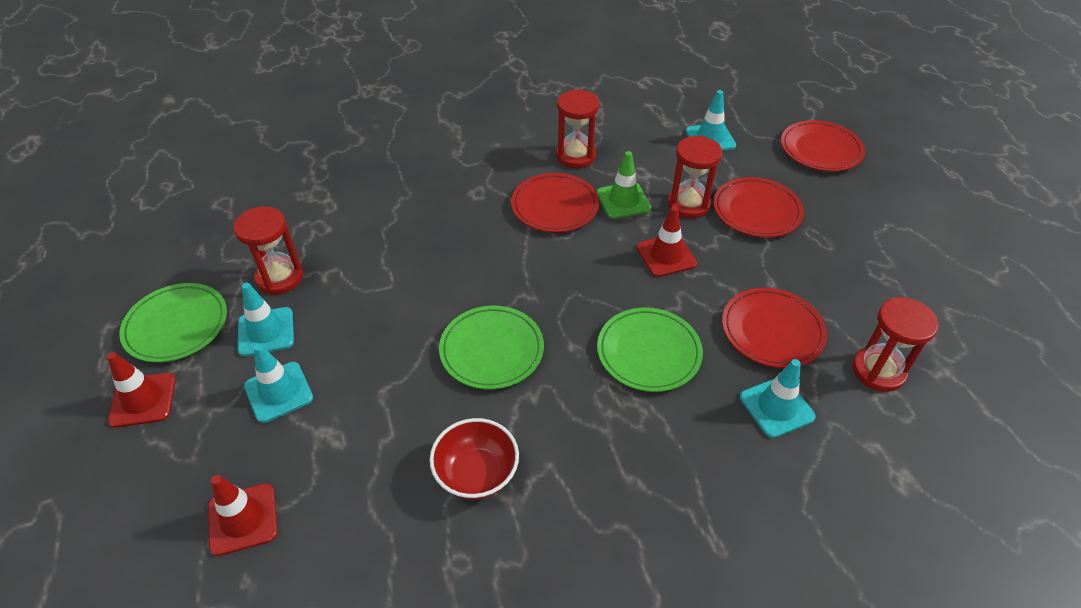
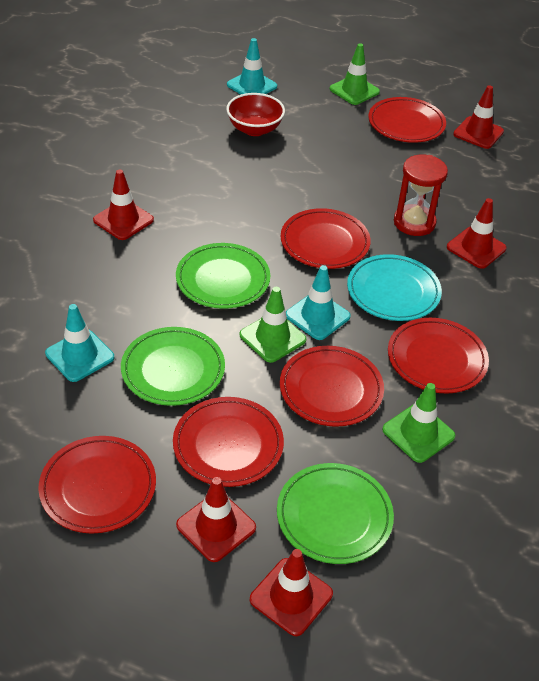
green traffic cone: 1 -> 3
red hourglass: 4 -> 1
red plate: 4 -> 6
red traffic cone: 3 -> 5
turquoise plate: 0 -> 1
turquoise traffic cone: 4 -> 3

